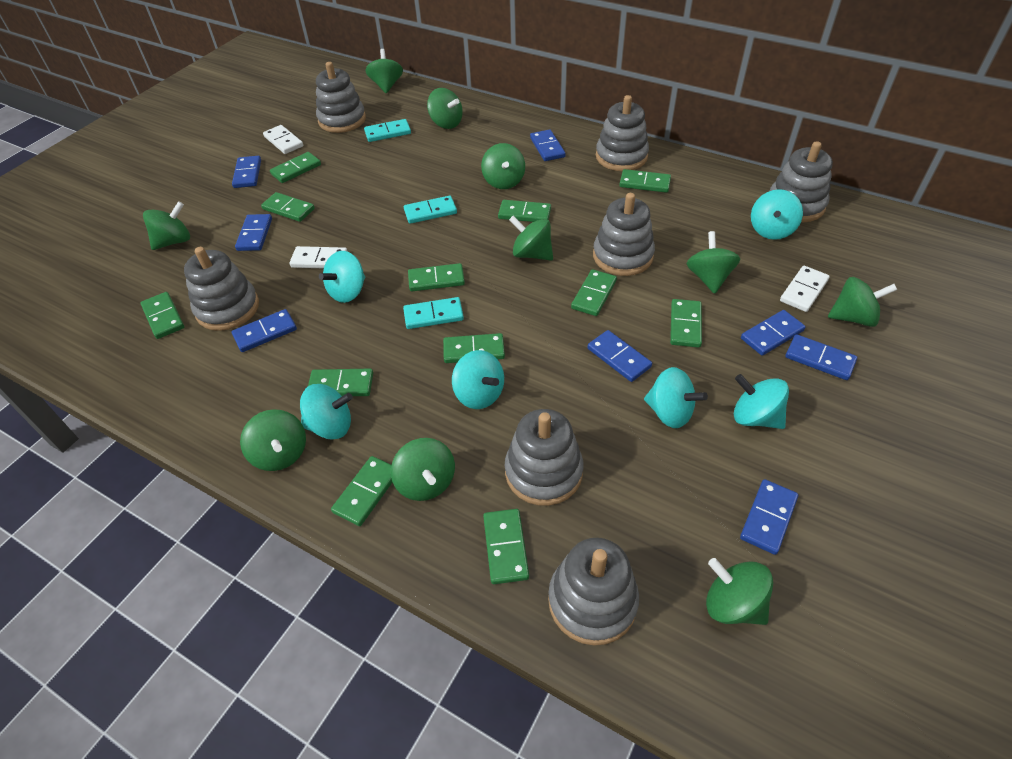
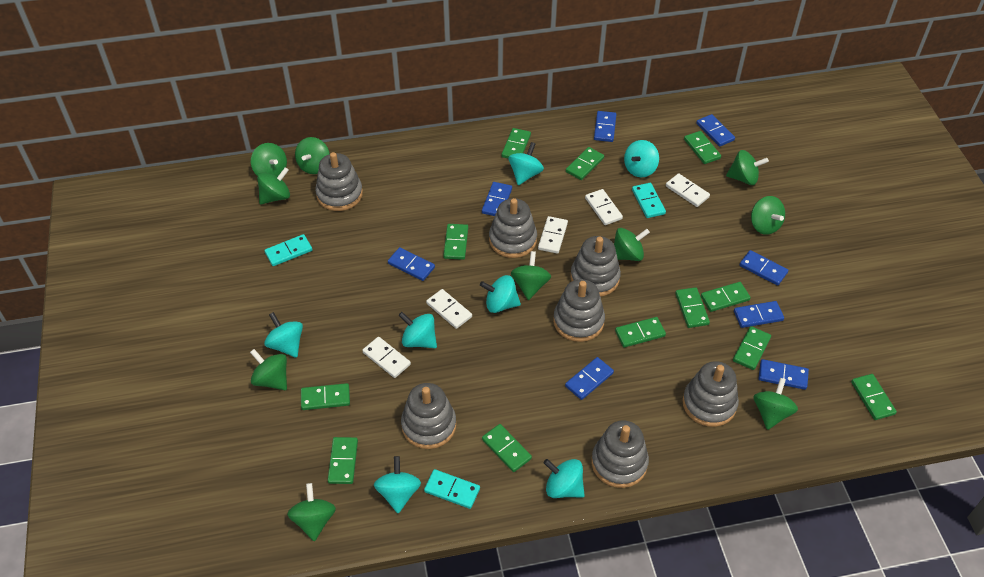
turquoise spinning top: 6 -> 7
white domino: 3 -> 5

